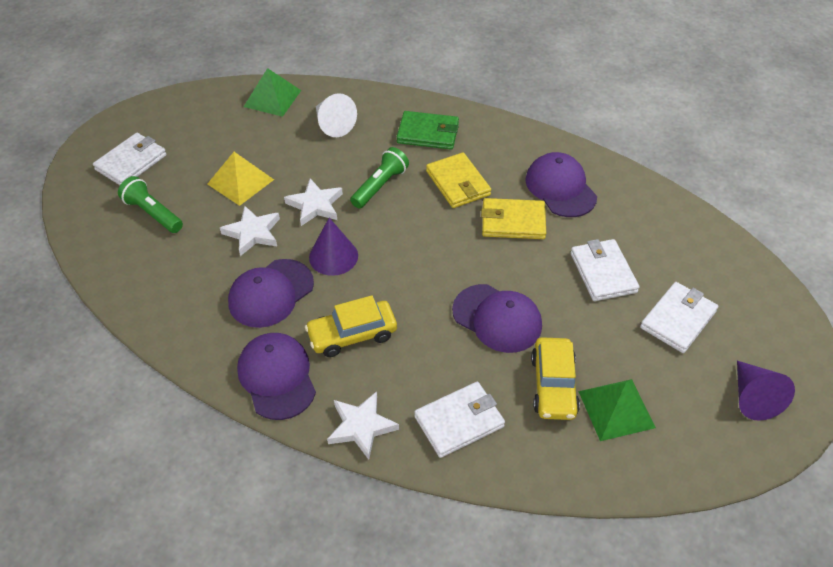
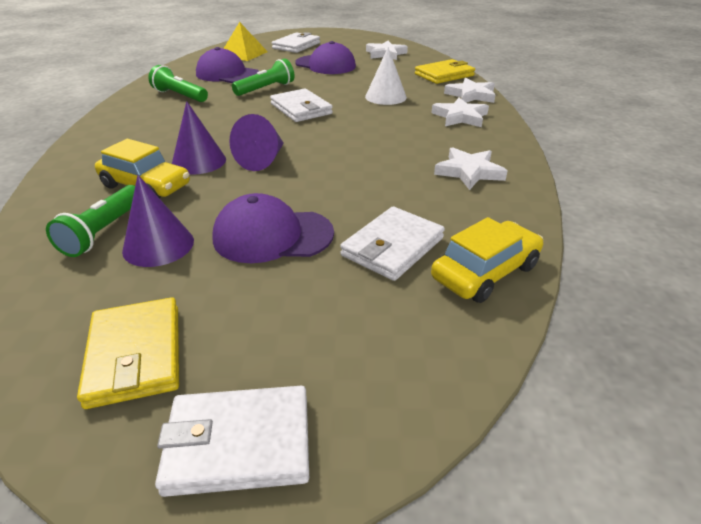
green flashlight: 2 -> 3
green pyramid: 2 -> 0
green wallet: 1 -> 0
purple cap: 4 -> 3
purple cone: 2 -> 3
white star: 3 -> 4

